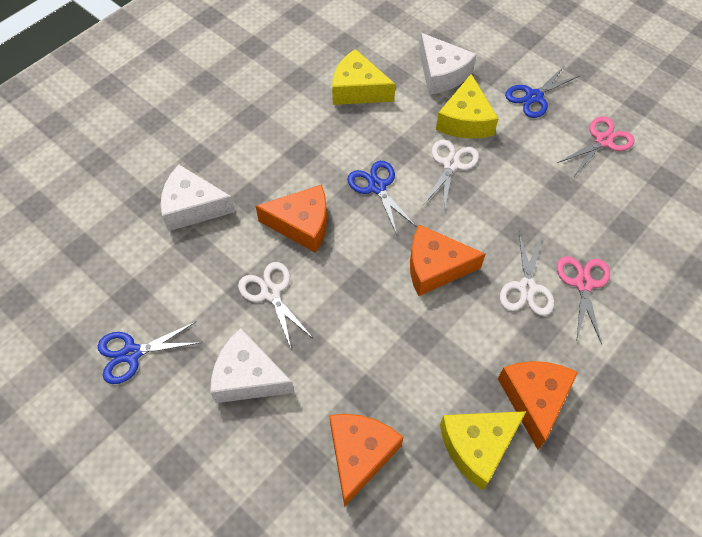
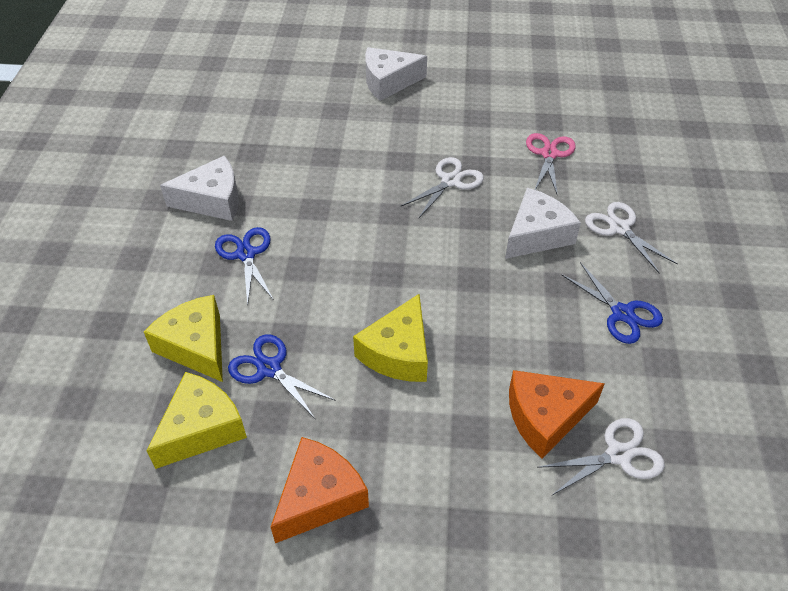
orange cheese: 4 -> 2
pink scissors: 2 -> 1

